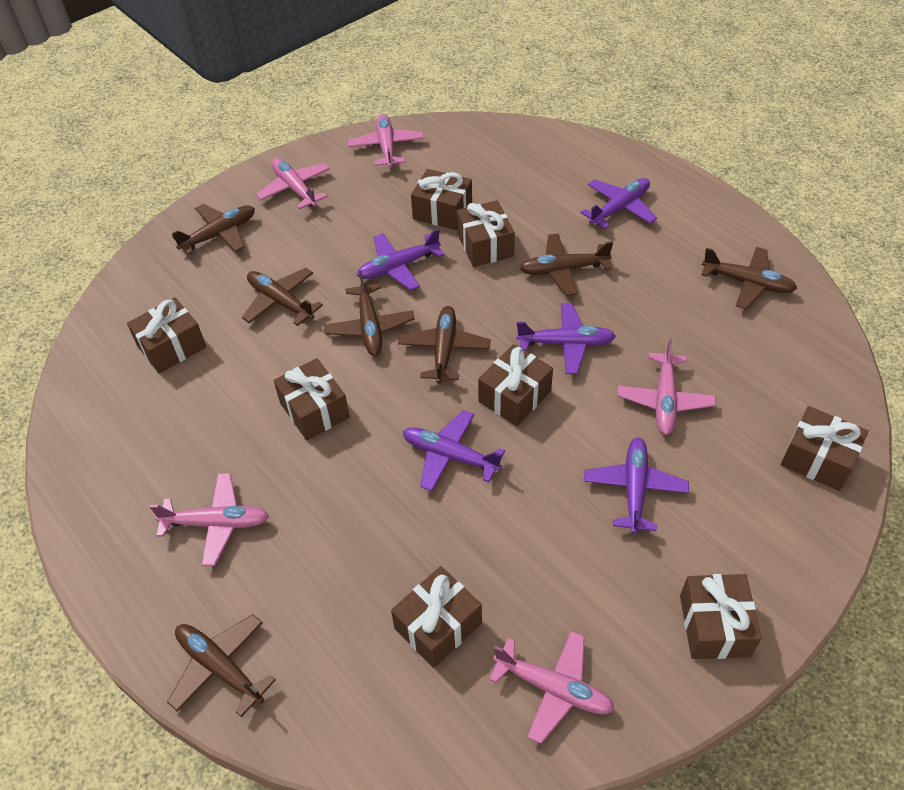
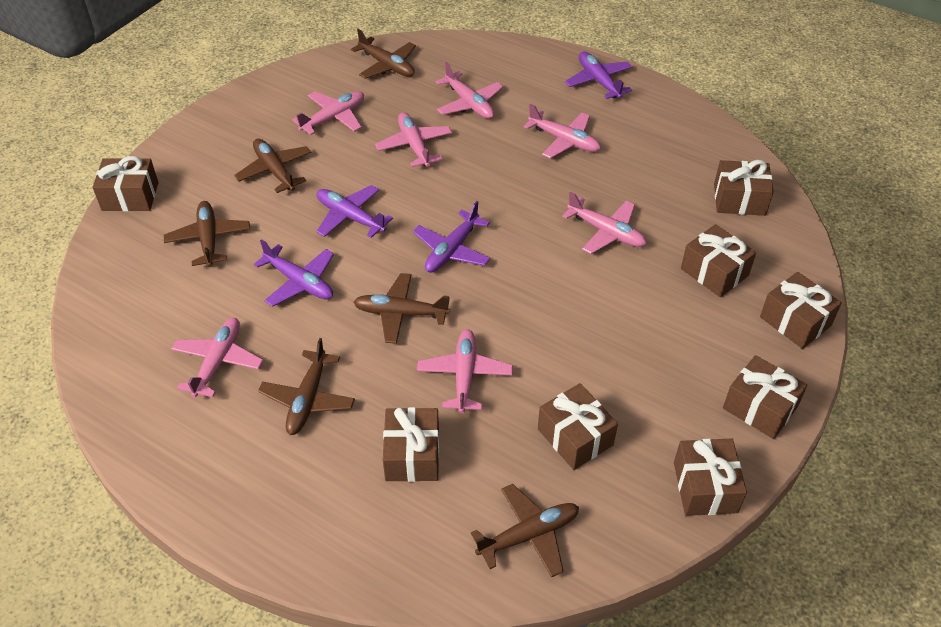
brown plane: 7 -> 6
pink plane: 5 -> 7
purple plane: 5 -> 4

